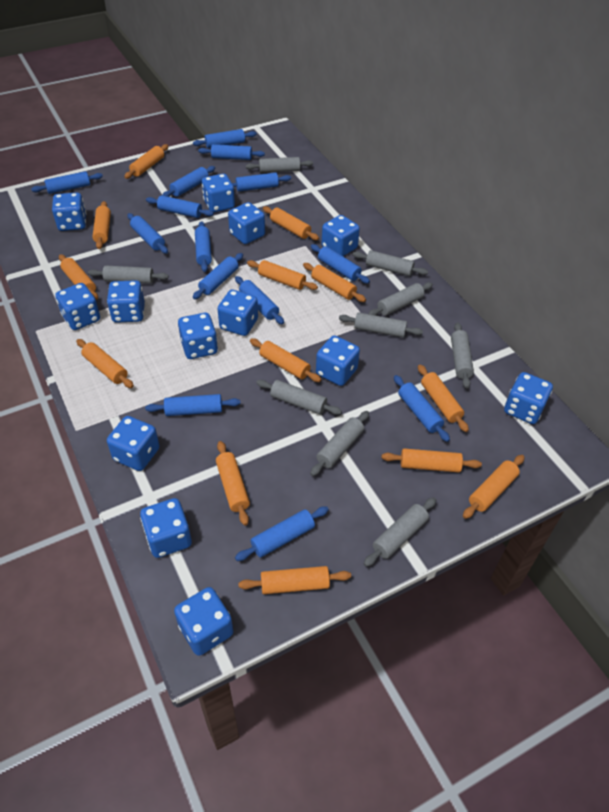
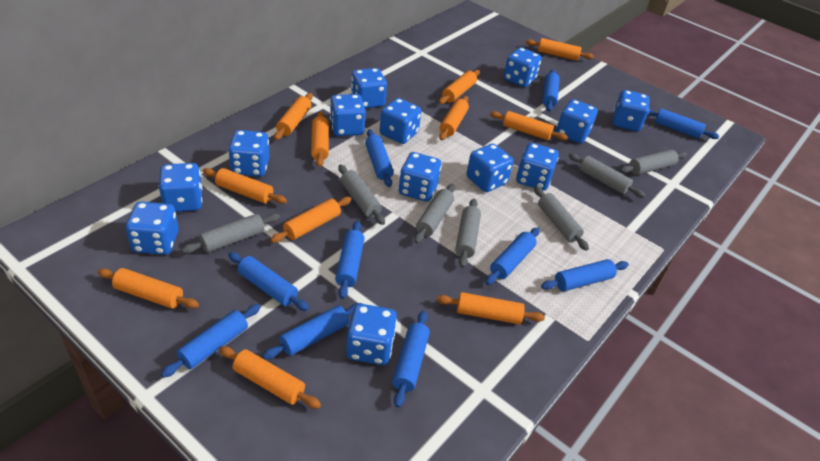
blue rolling pin: 14 -> 10
grey rolling pin: 9 -> 7
orange rolling pin: 13 -> 11

